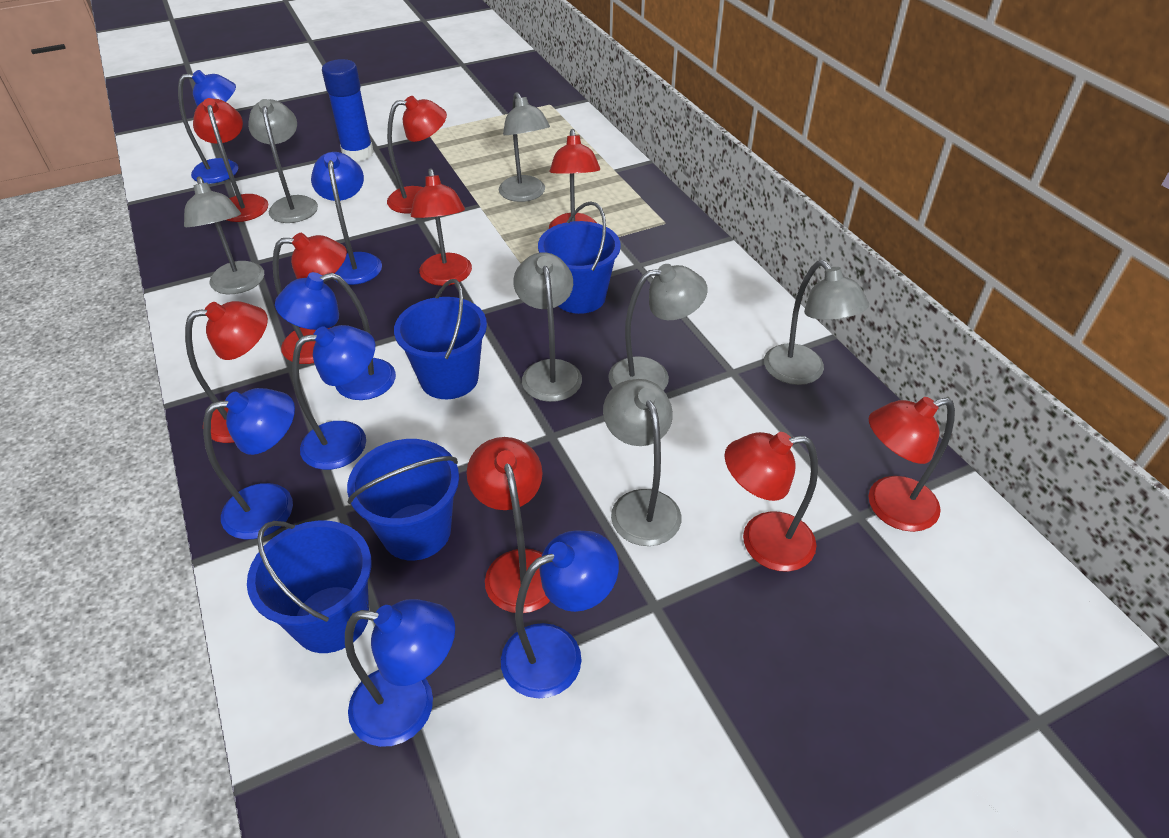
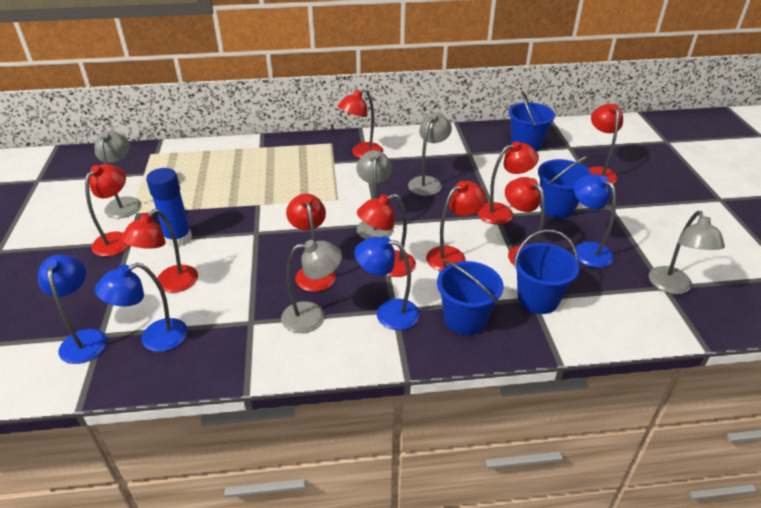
blue lamp: 7 -> 4
grey lamp: 7 -> 5

